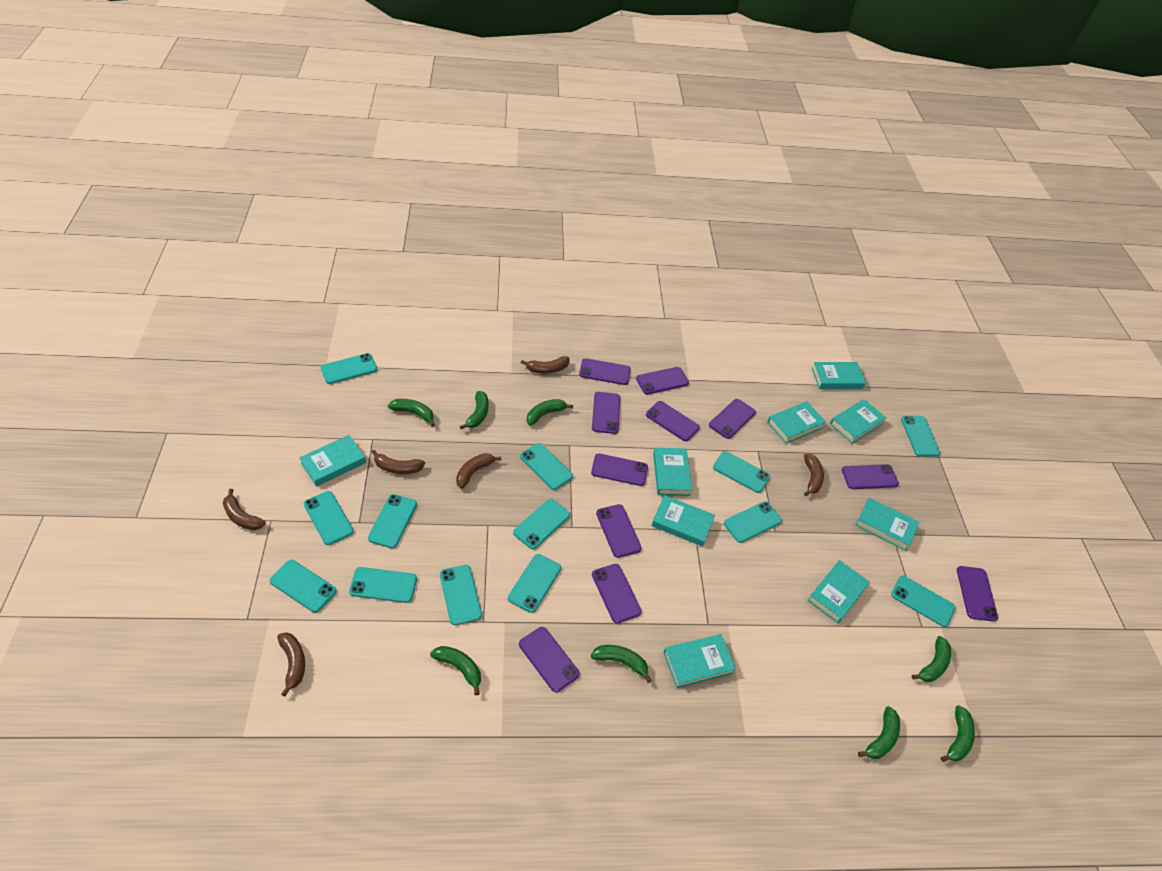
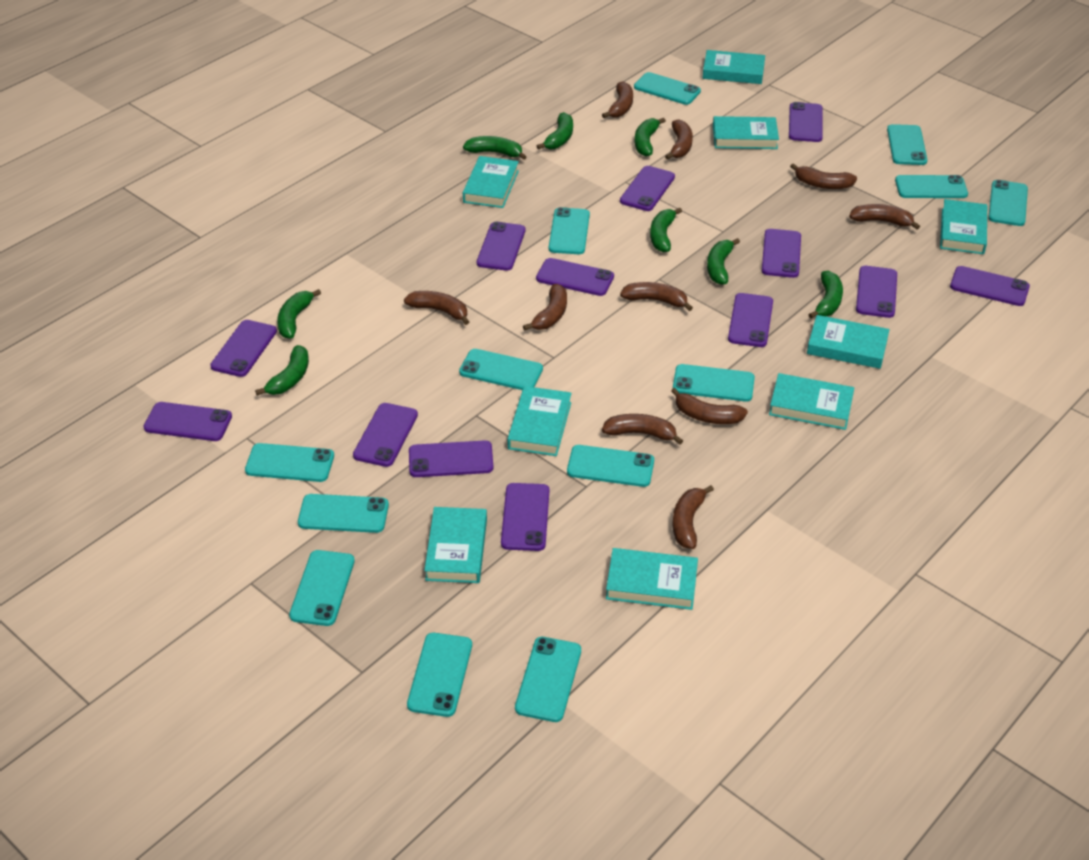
brown banana: 6 -> 10
purple phone: 11 -> 13

